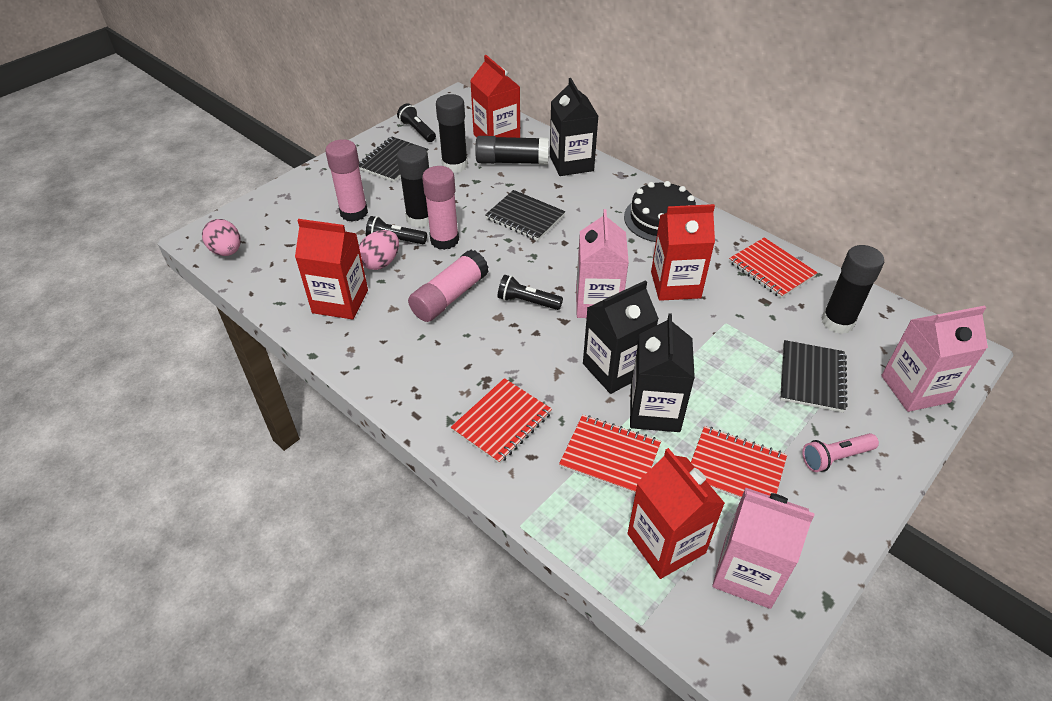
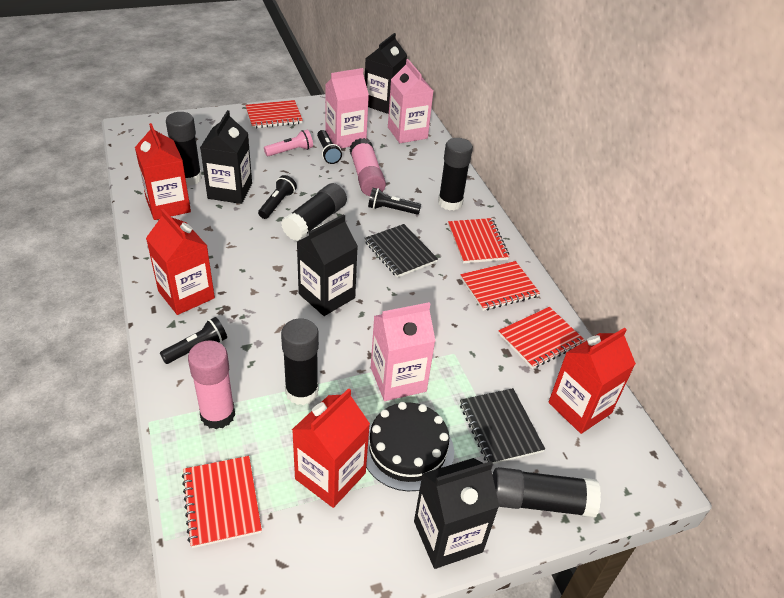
black carton: 3 -> 4
black flashlight: 3 -> 4
black glue stick: 4 -> 5
black notebook: 3 -> 2
pink egg: 2 -> 0
pink glue stick: 3 -> 2
red notebook: 4 -> 5

